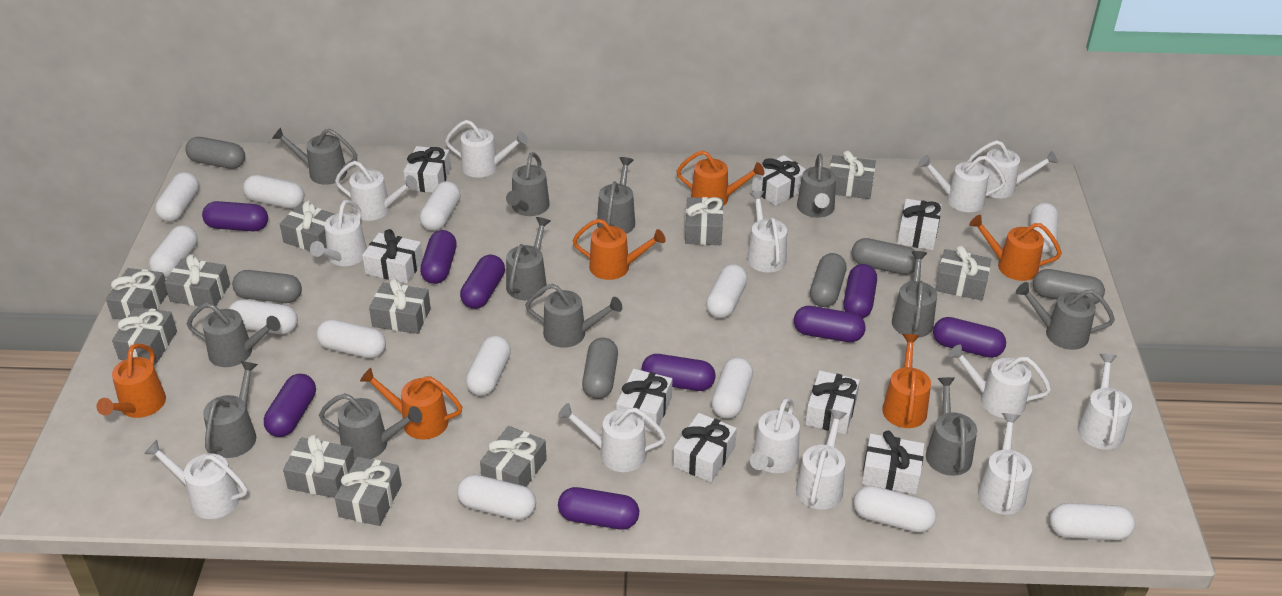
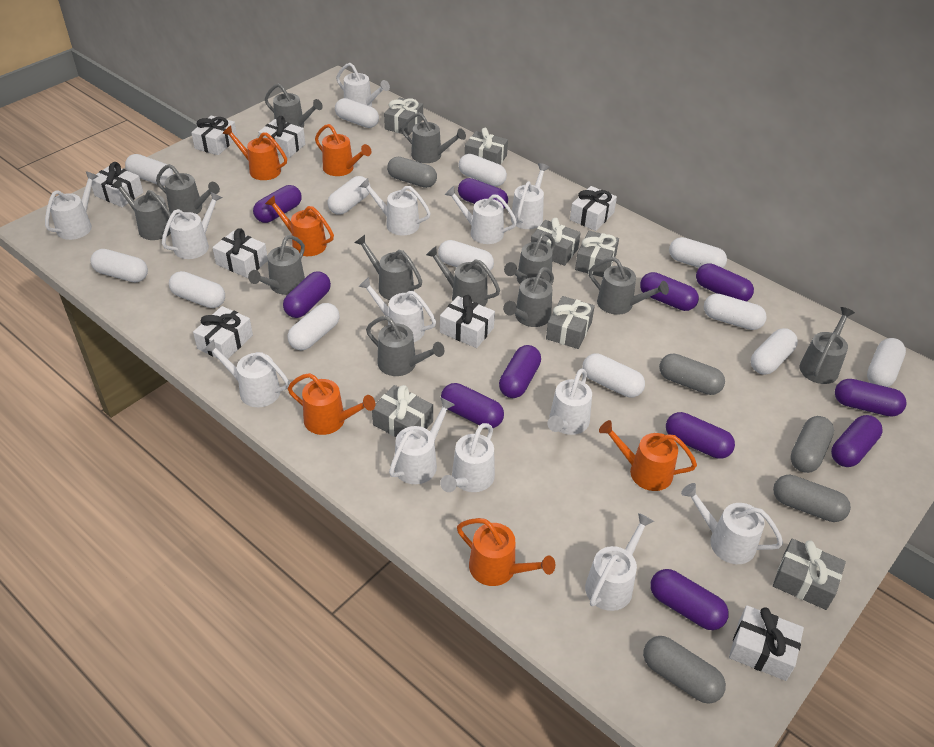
grey capsule: 6 -> 5
grey gift: 11 -> 7
purple capsule: 9 -> 11

